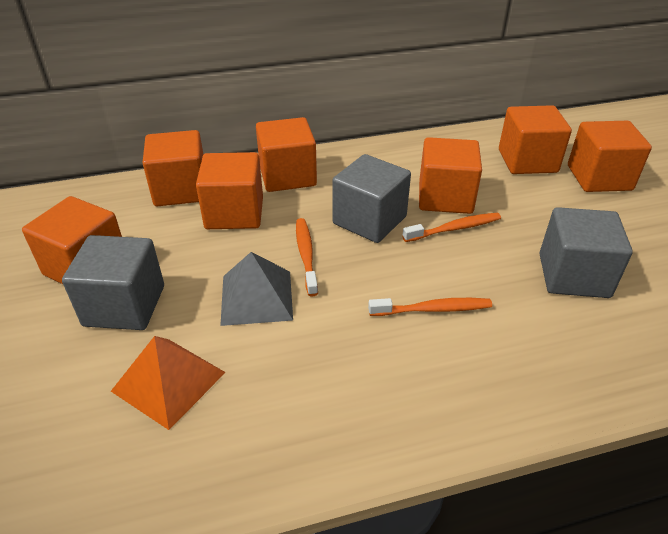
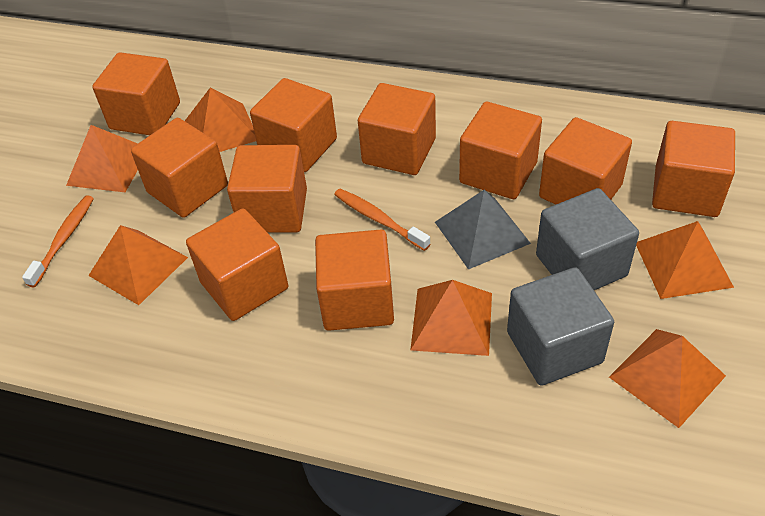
grey cube: 3 -> 2
orange cube: 7 -> 10
orange pyramid: 1 -> 6
orange toothbrush: 3 -> 2

